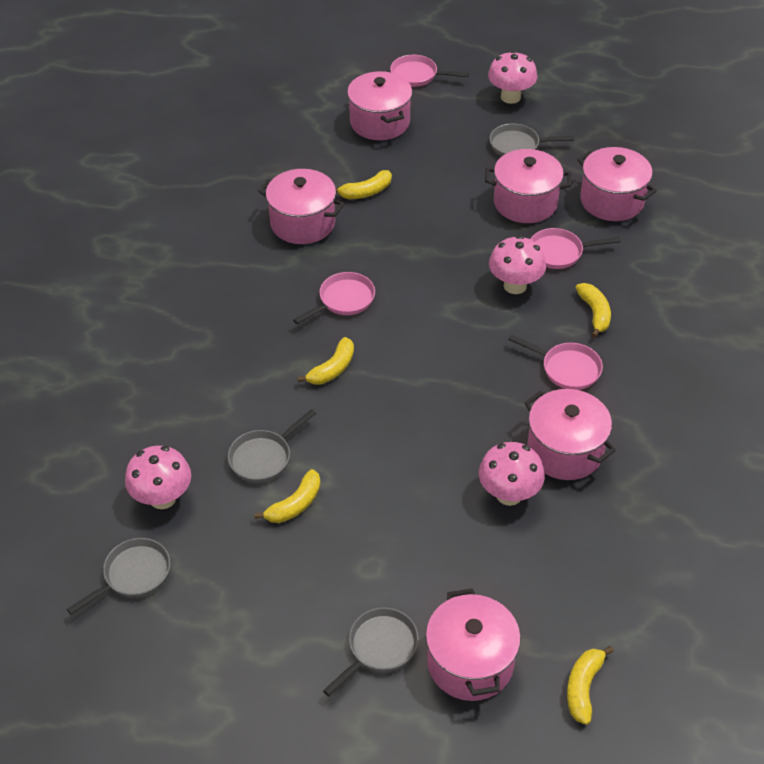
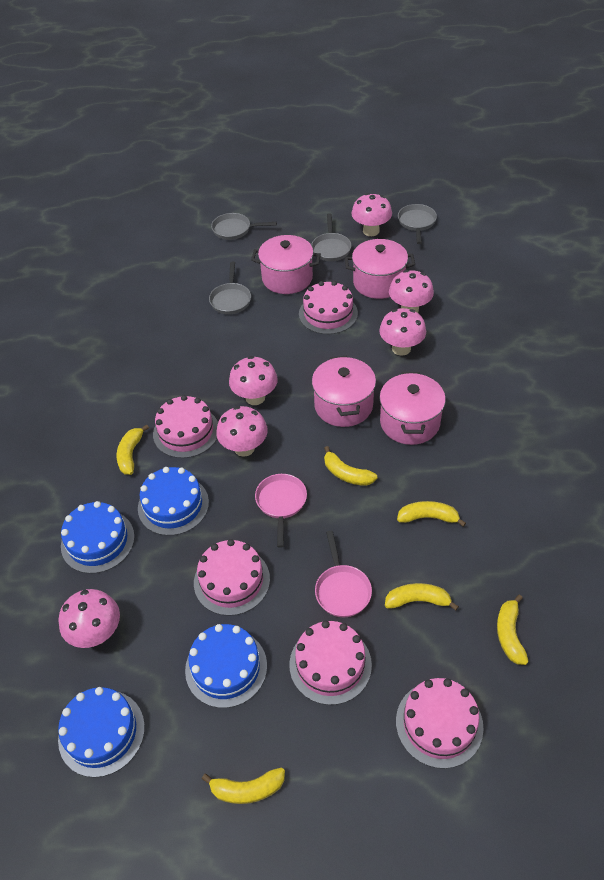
blue cake: 0 -> 4
pink cake: 0 -> 5
pink mushroom: 4 -> 6
pink pan: 4 -> 2
pink pot: 6 -> 4
yellow banana: 5 -> 6

